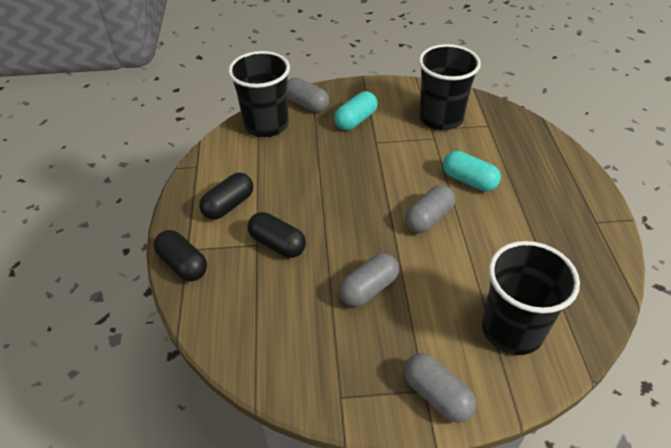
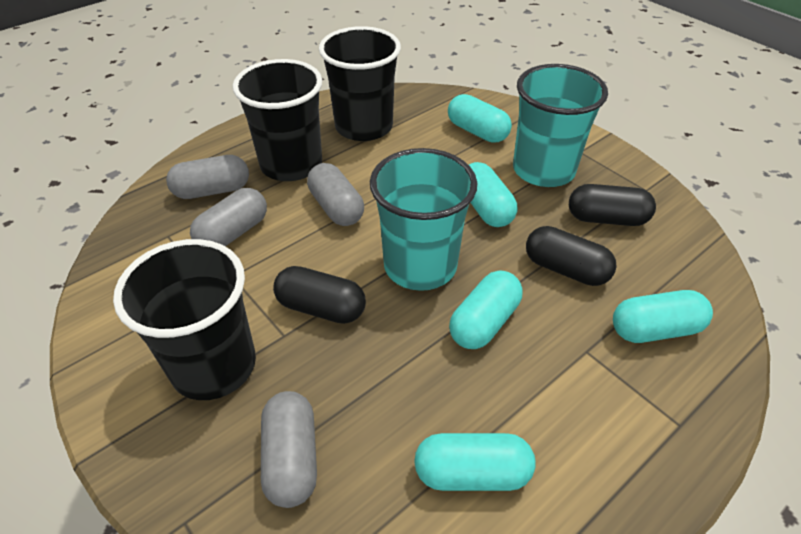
turquoise capsule: 2 -> 5
turquoise cup: 0 -> 2

